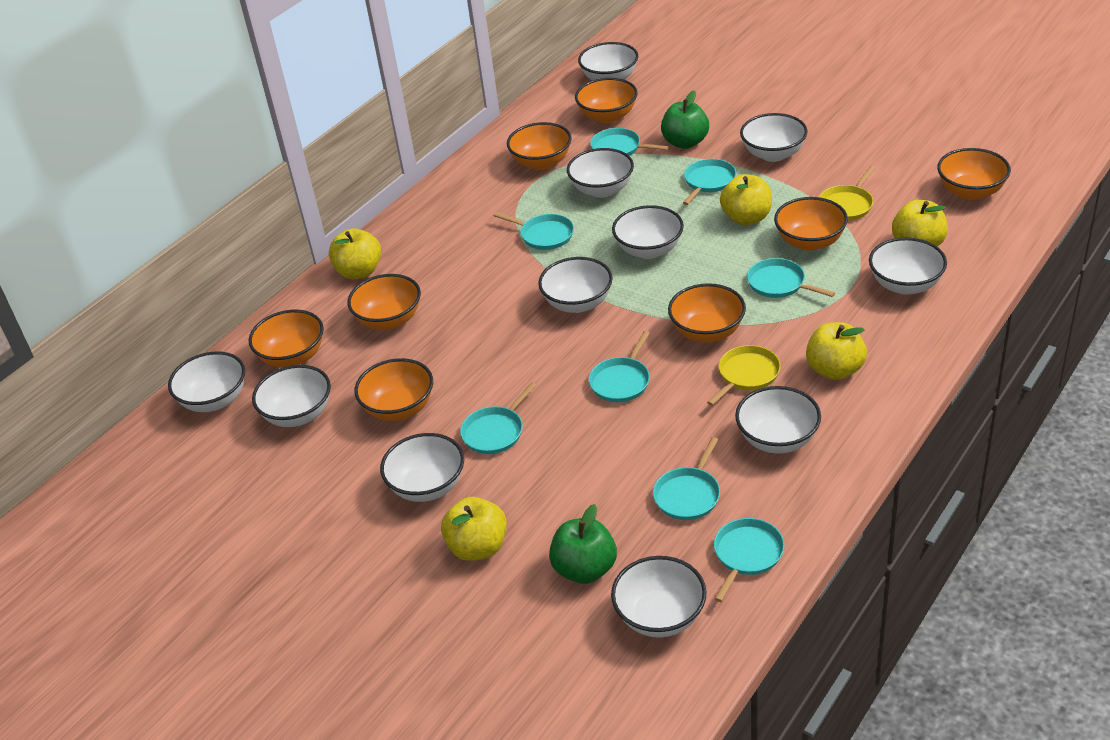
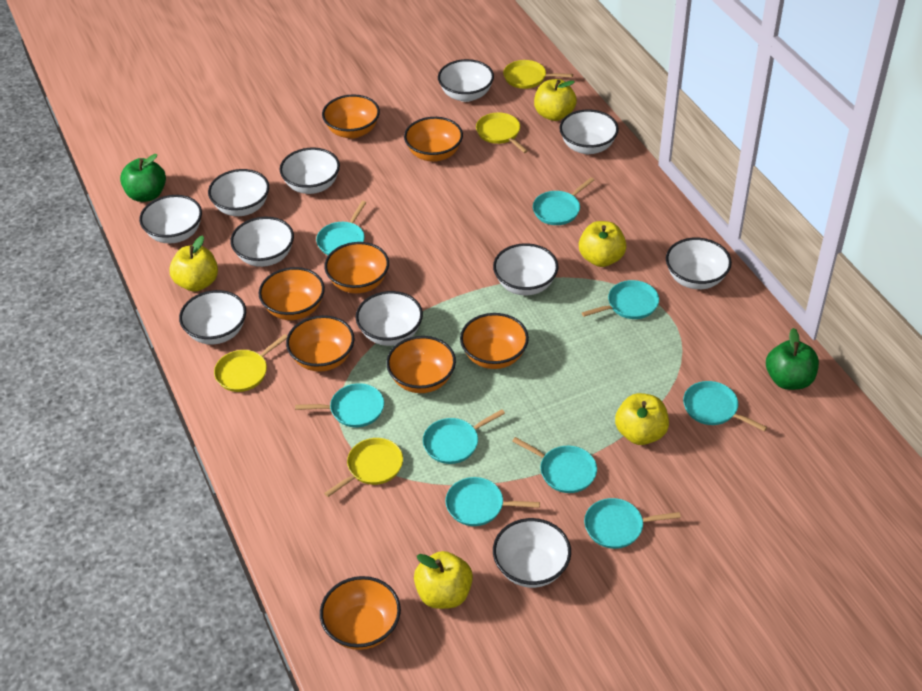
turquoise pan: 8 -> 9
yellow pan: 2 -> 4

